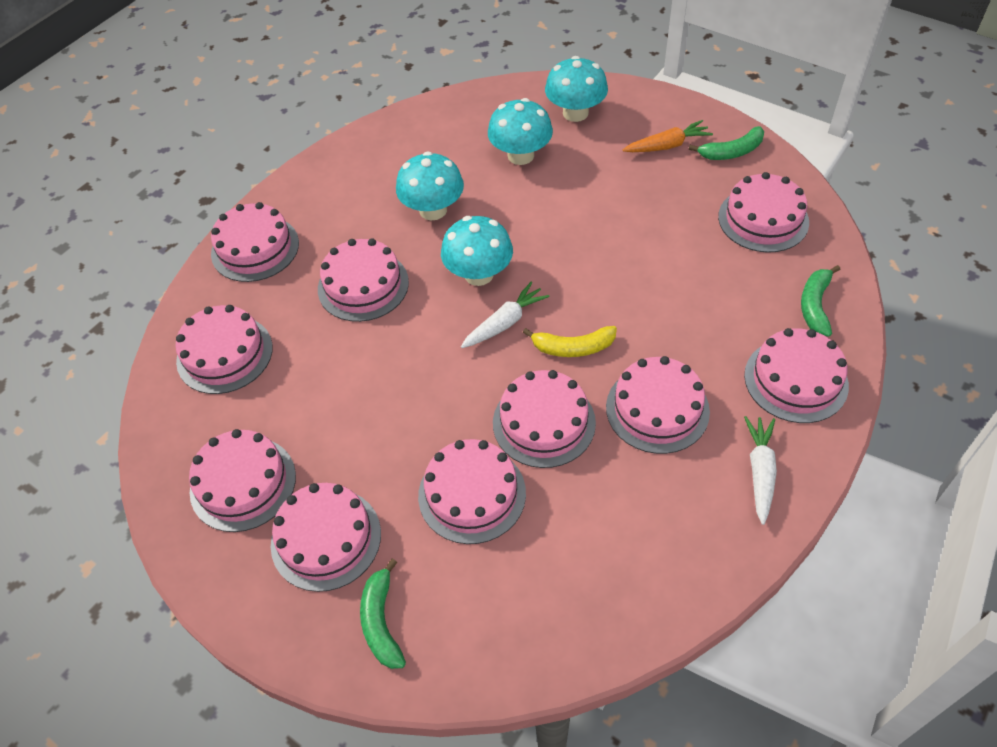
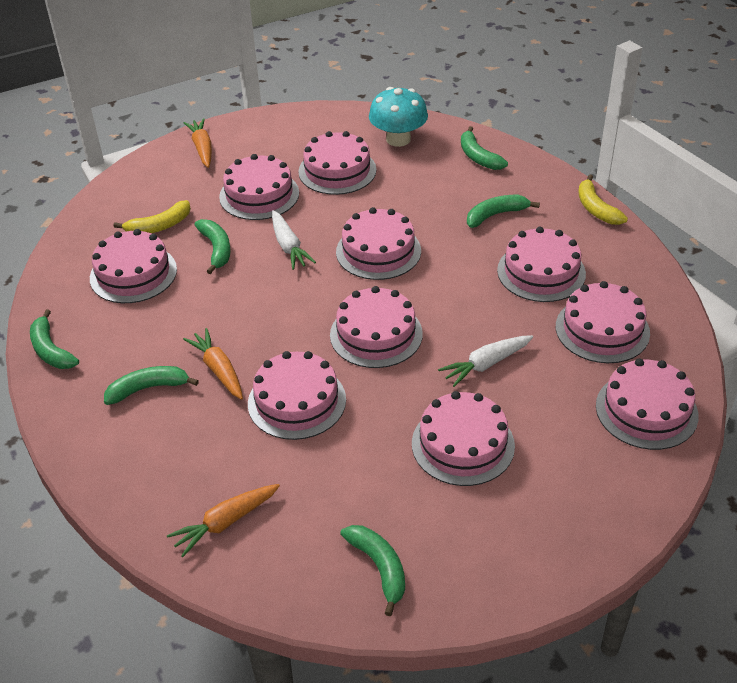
green banana: 3 -> 6
orange carrot: 1 -> 3
turquoise mushroom: 4 -> 1
yellow banana: 1 -> 2

